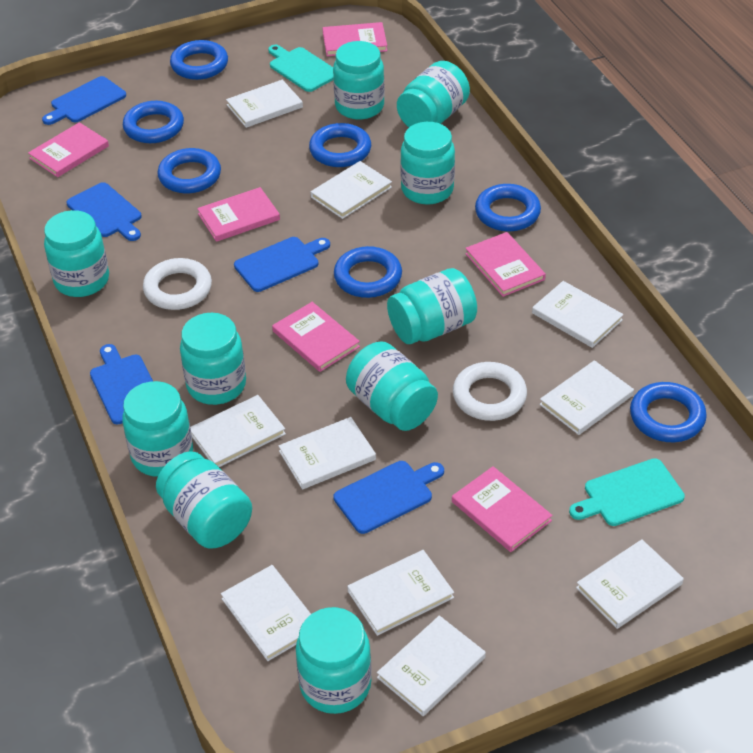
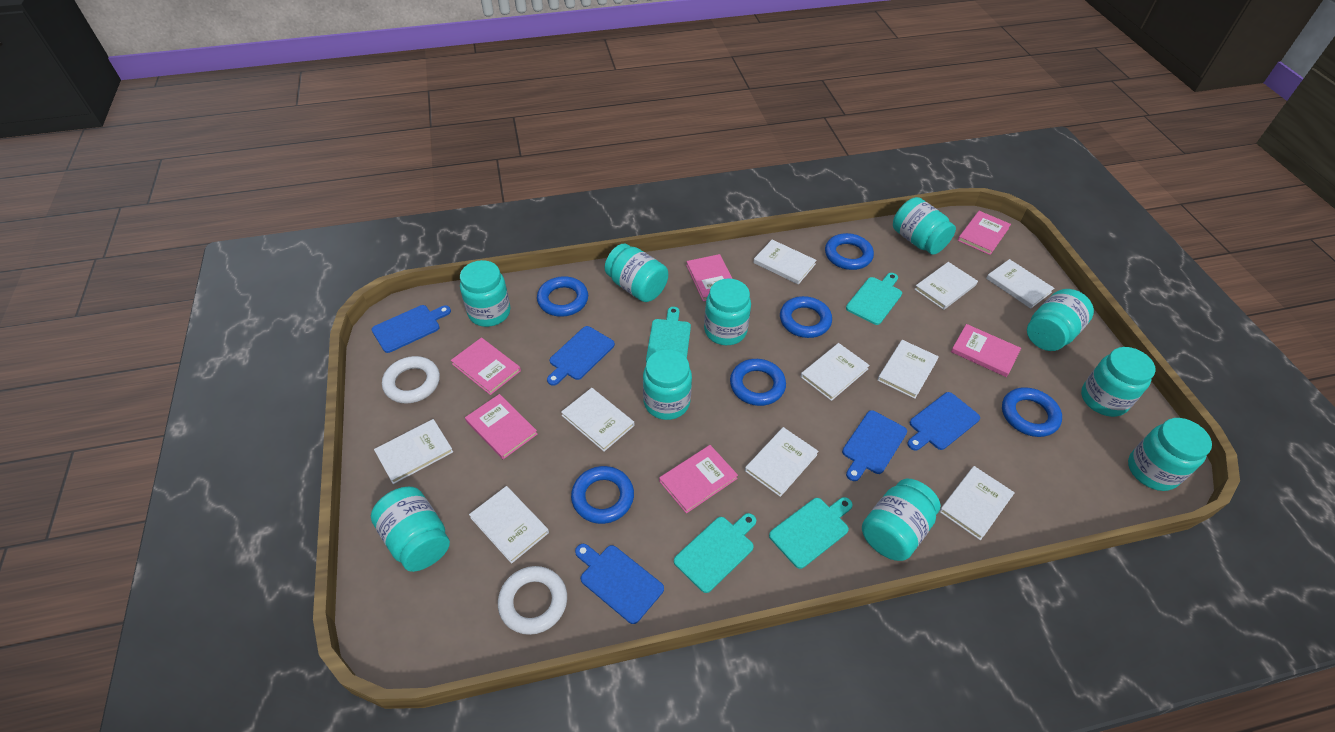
blue ring: 7 -> 6
turquoise cutting board: 2 -> 4

